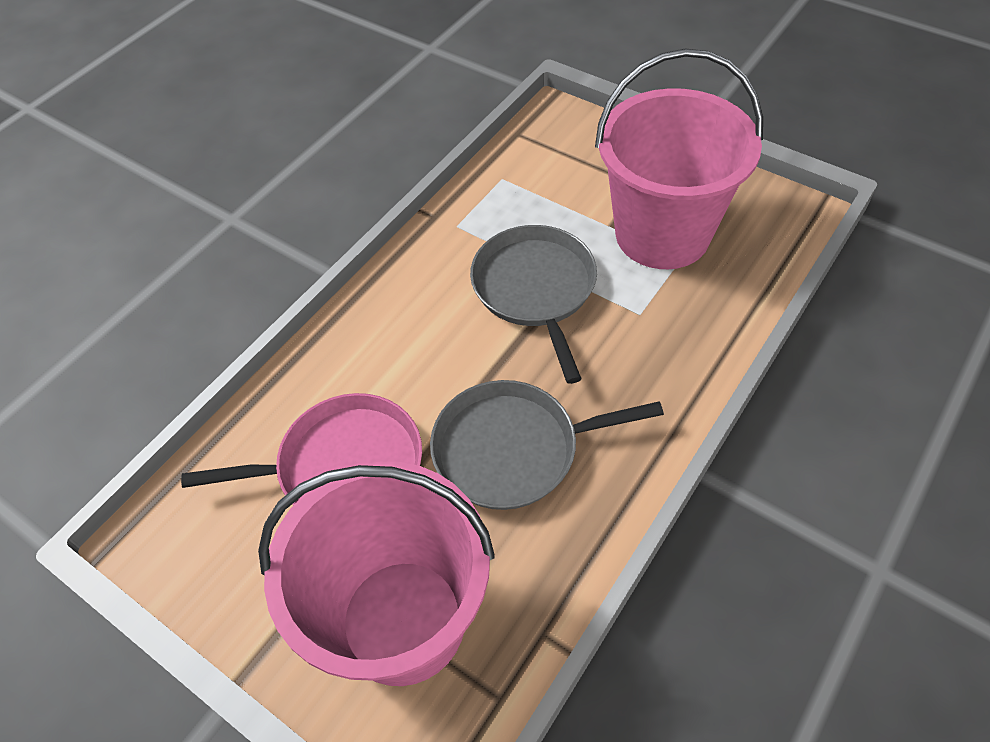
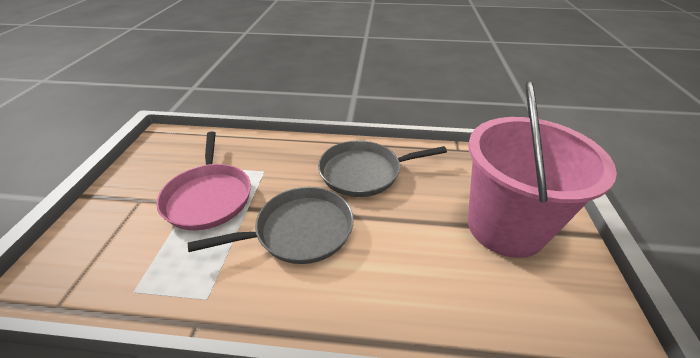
pink bucket: 2 -> 1

